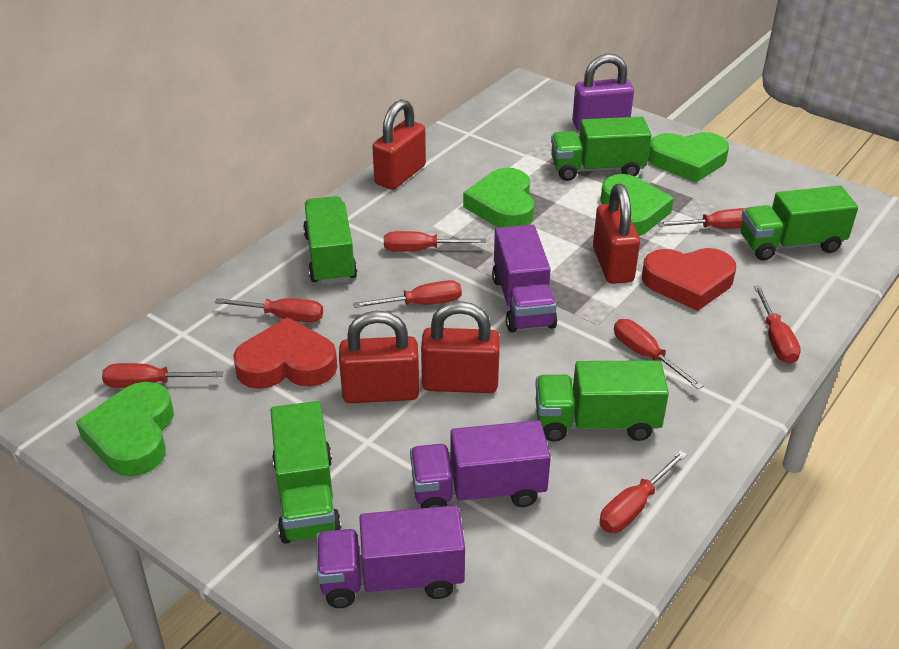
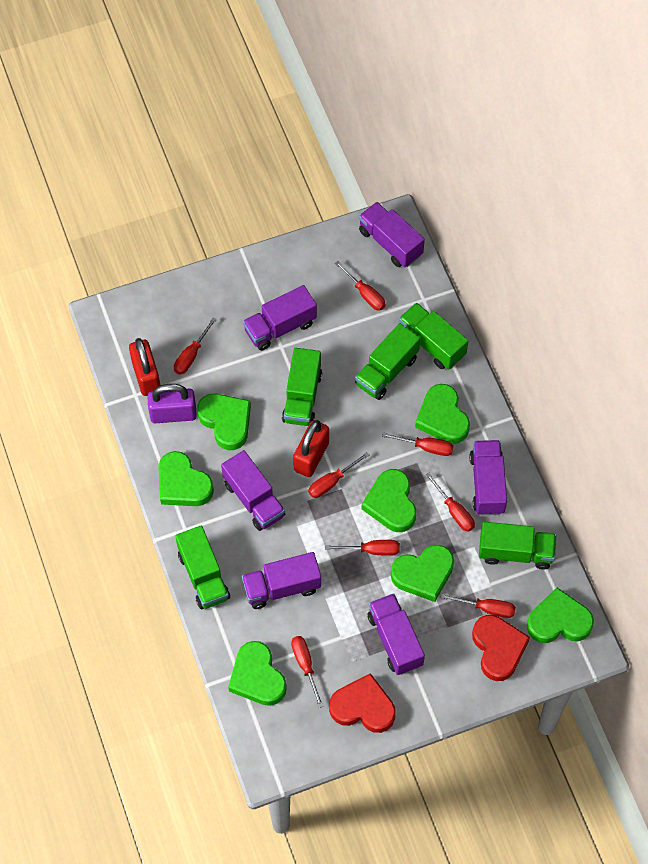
green heart: 4 -> 7
purple truck: 3 -> 6
red padlock: 4 -> 2

